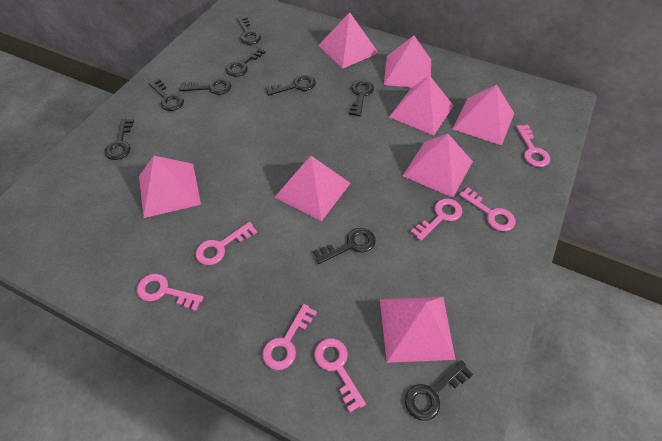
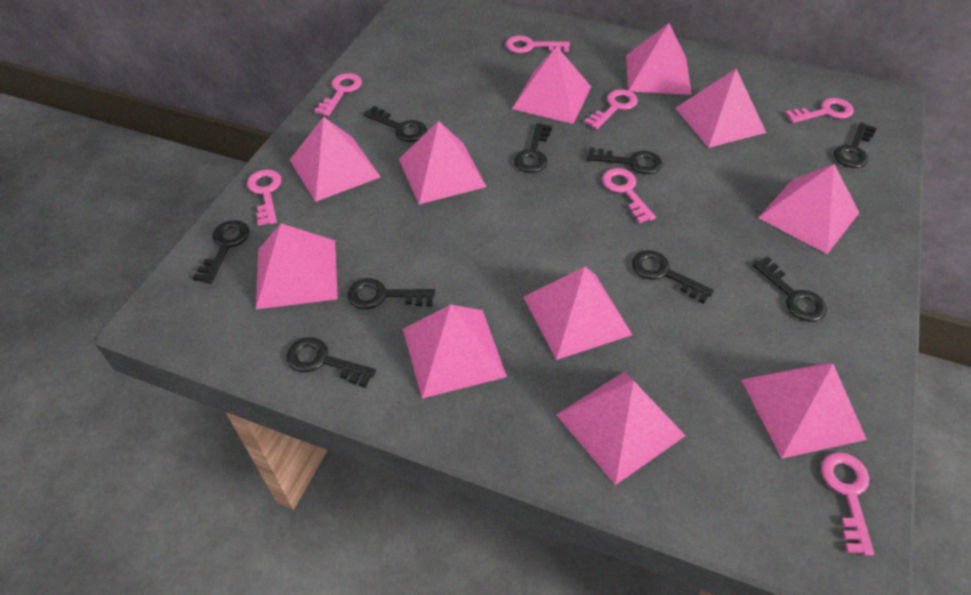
pink pyramid: 8 -> 11

